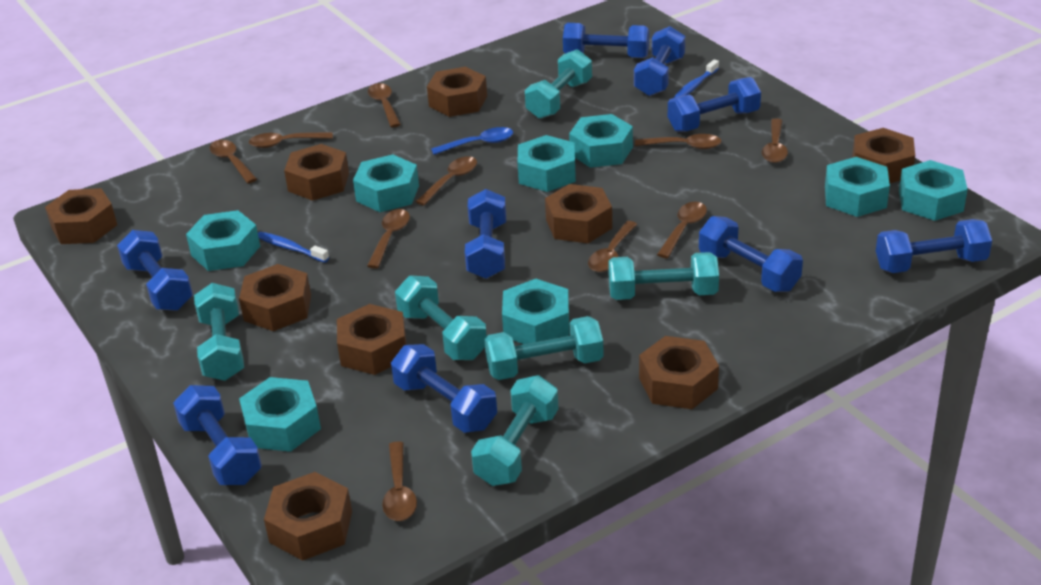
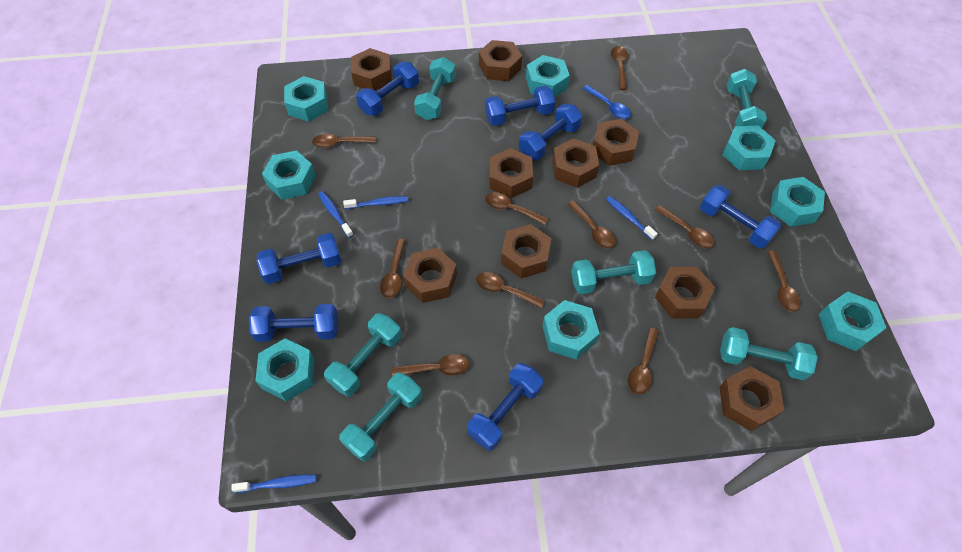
blue dumbbell: 9 -> 7
blue toothbrush: 2 -> 4

